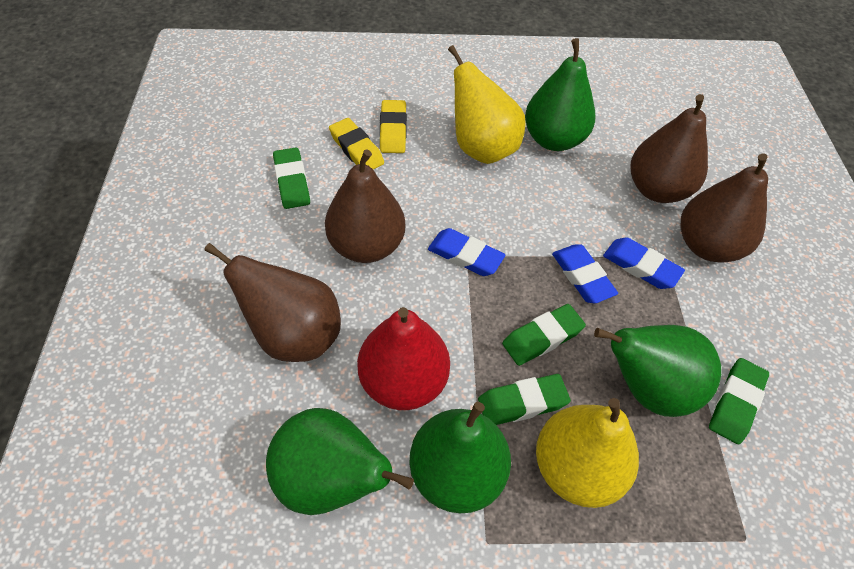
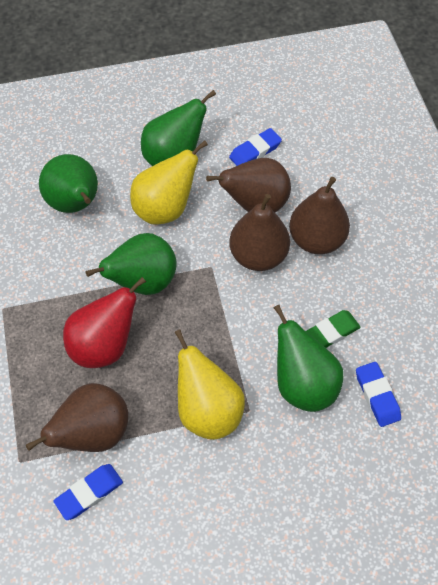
green eraser: 4 -> 1
yellow eraser: 2 -> 0

